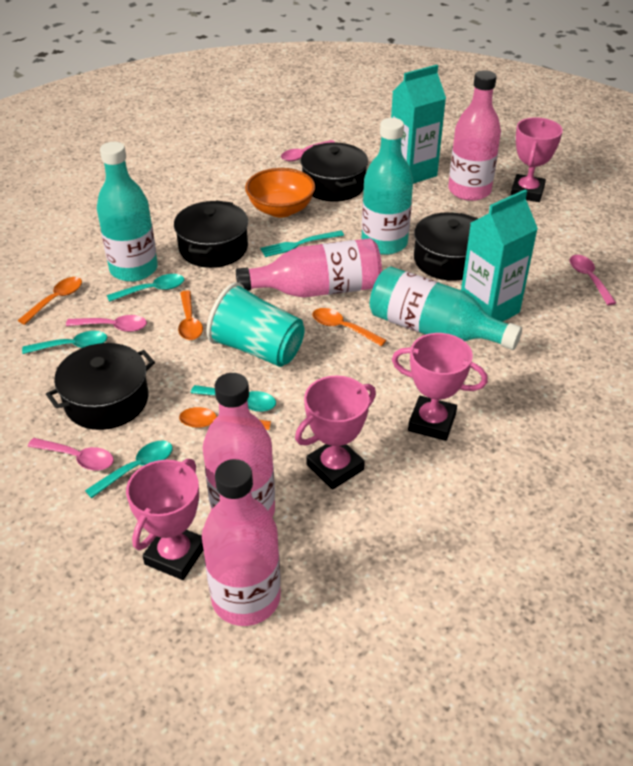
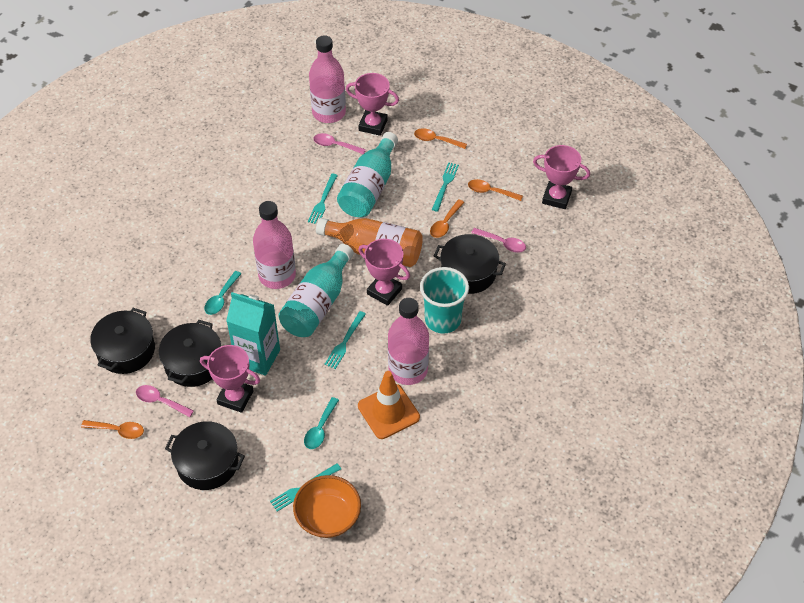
orange bottle: 0 -> 1
orange traffic cone: 0 -> 1
pink bottle: 4 -> 3
pink spoon: 4 -> 3
turquoise bottle: 3 -> 2
turquoise carton: 2 -> 1
turquoise fork: 1 -> 4
turquoise spoon: 4 -> 2

